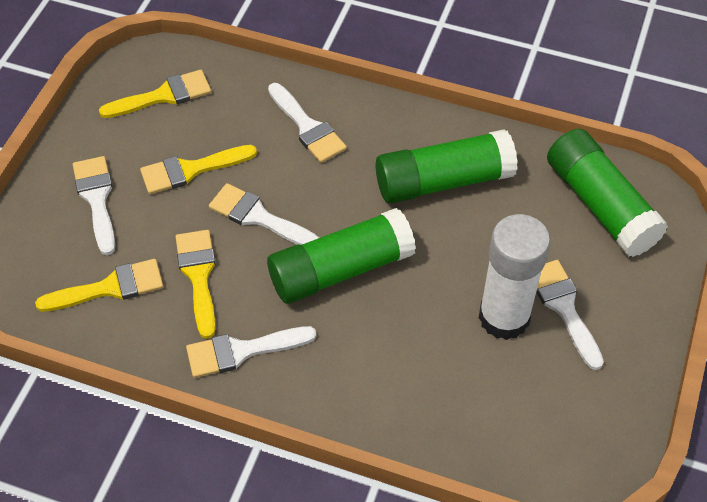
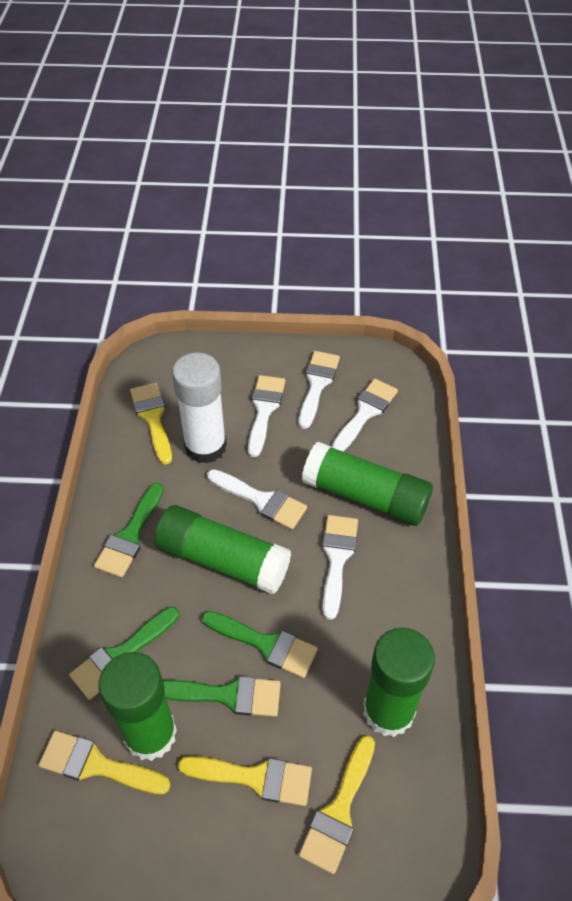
green brush: 0 -> 4
green glue stick: 3 -> 4

